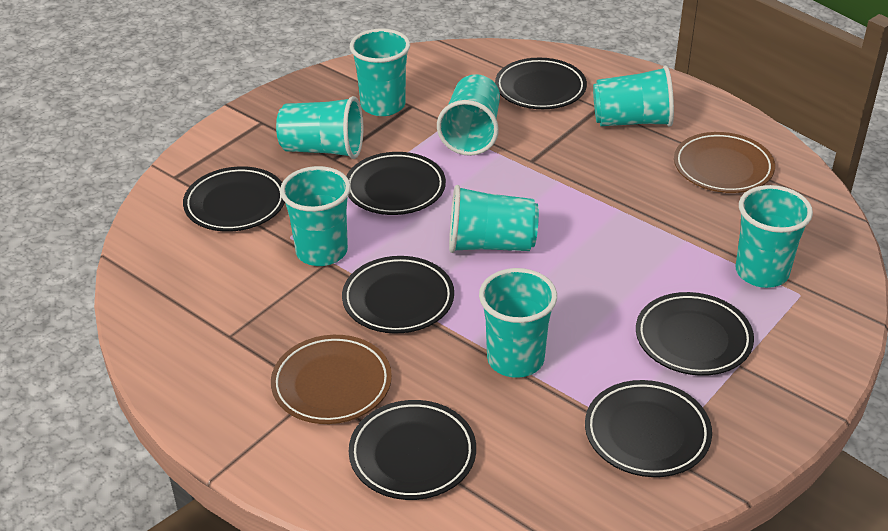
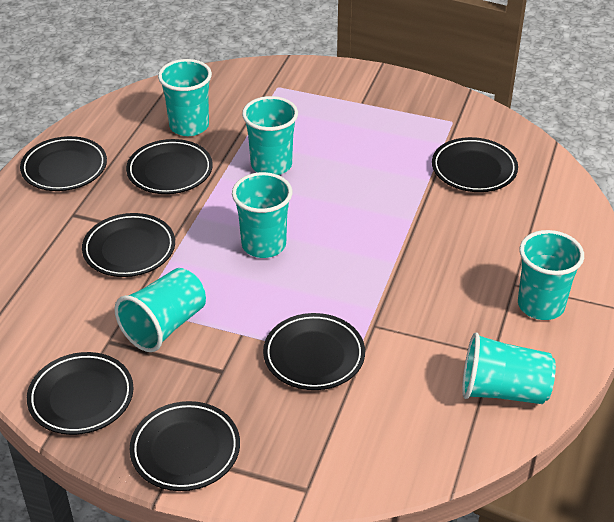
brown plate: 2 -> 0
turquoise cup: 8 -> 6

